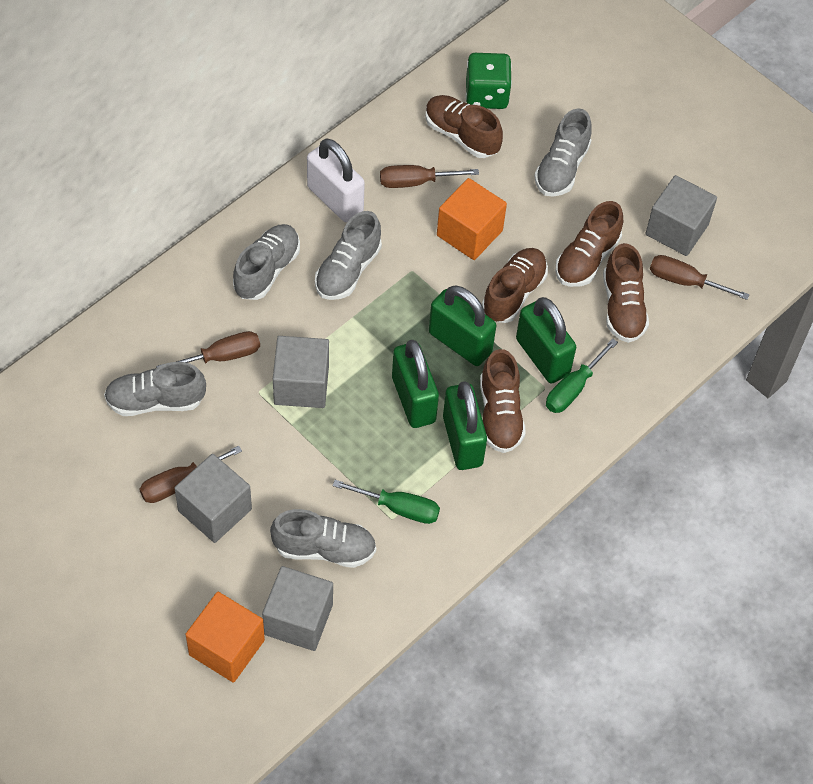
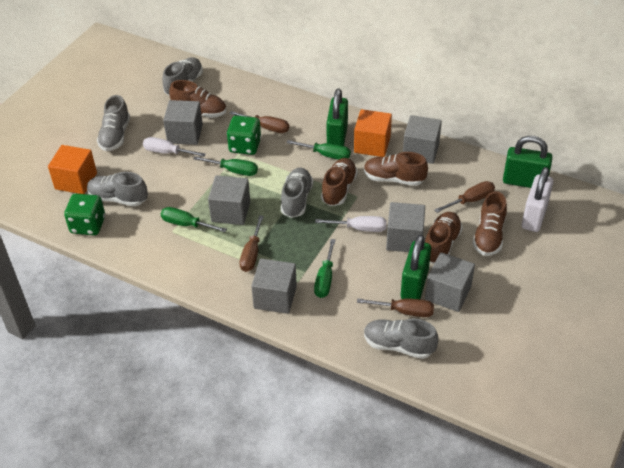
green dice: 1 -> 2
green padlock: 4 -> 3
green screwdriver: 2 -> 4
grey cube: 4 -> 6
white screwdriver: 0 -> 2

